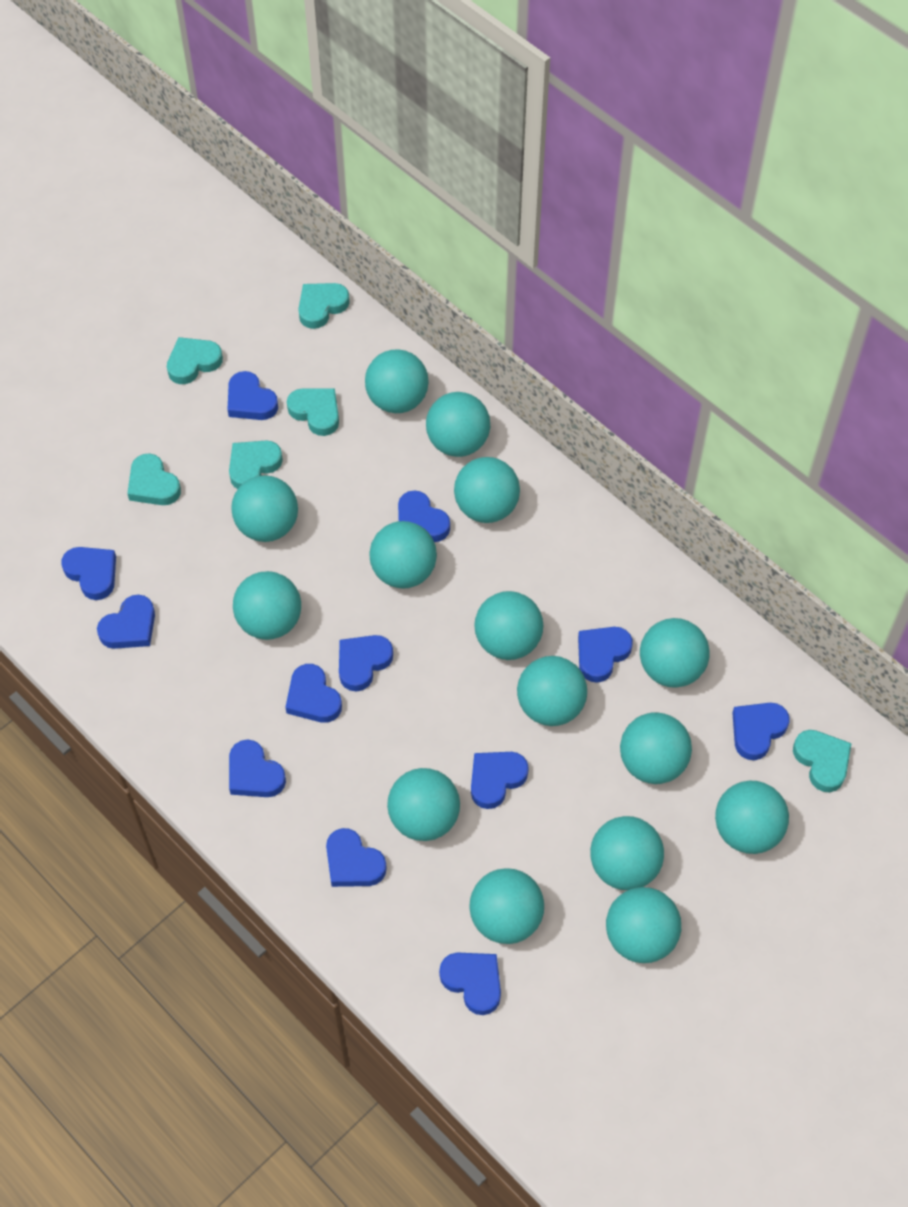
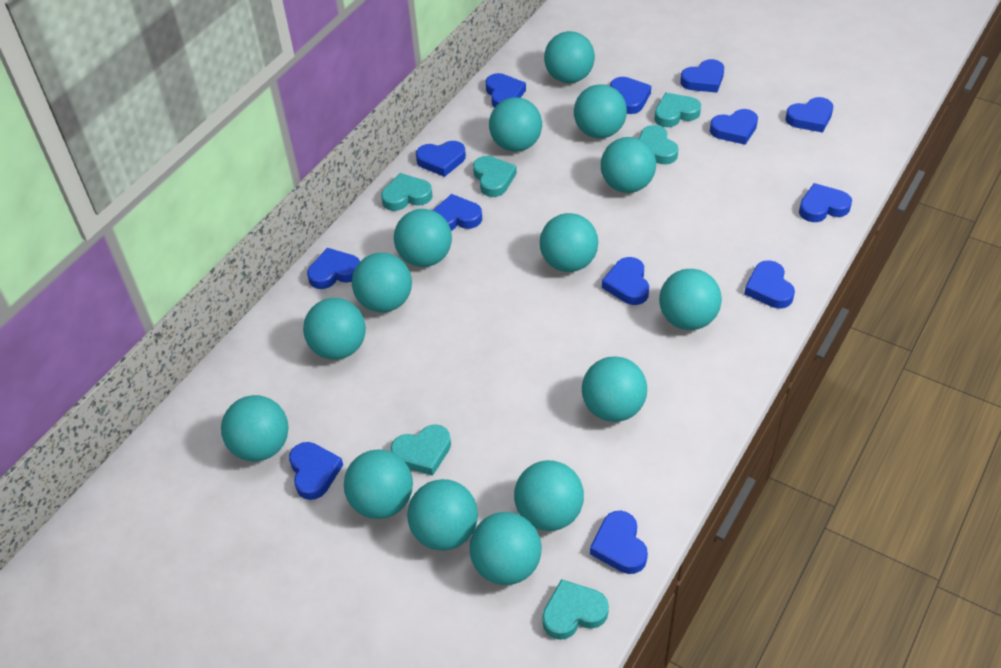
blue heart: 12 -> 13

